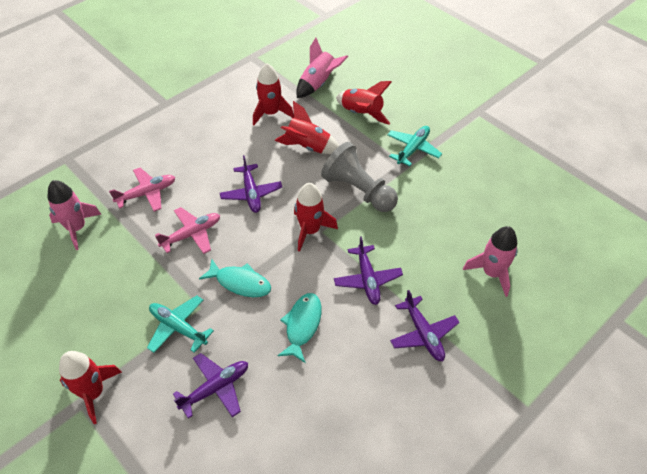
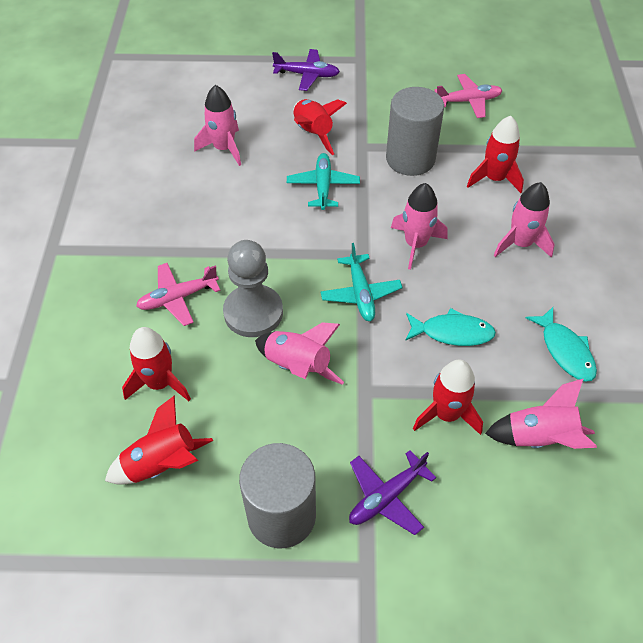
grey cylinder: 0 -> 2
pink rocket: 3 -> 5
purple plane: 4 -> 2

